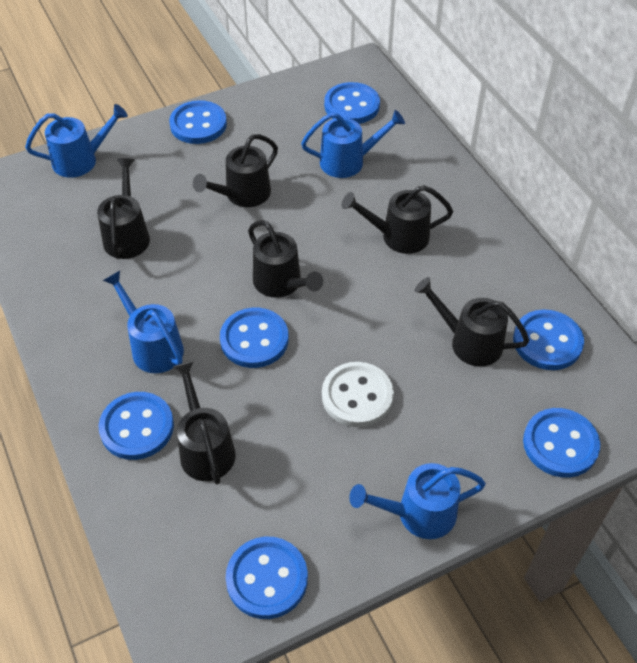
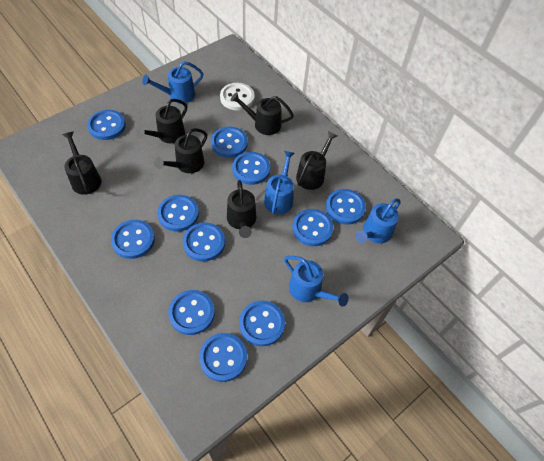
blue button: 7 -> 11

